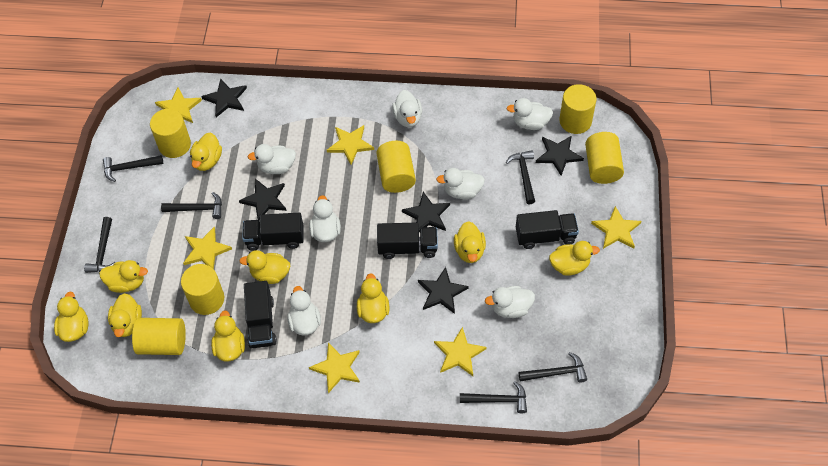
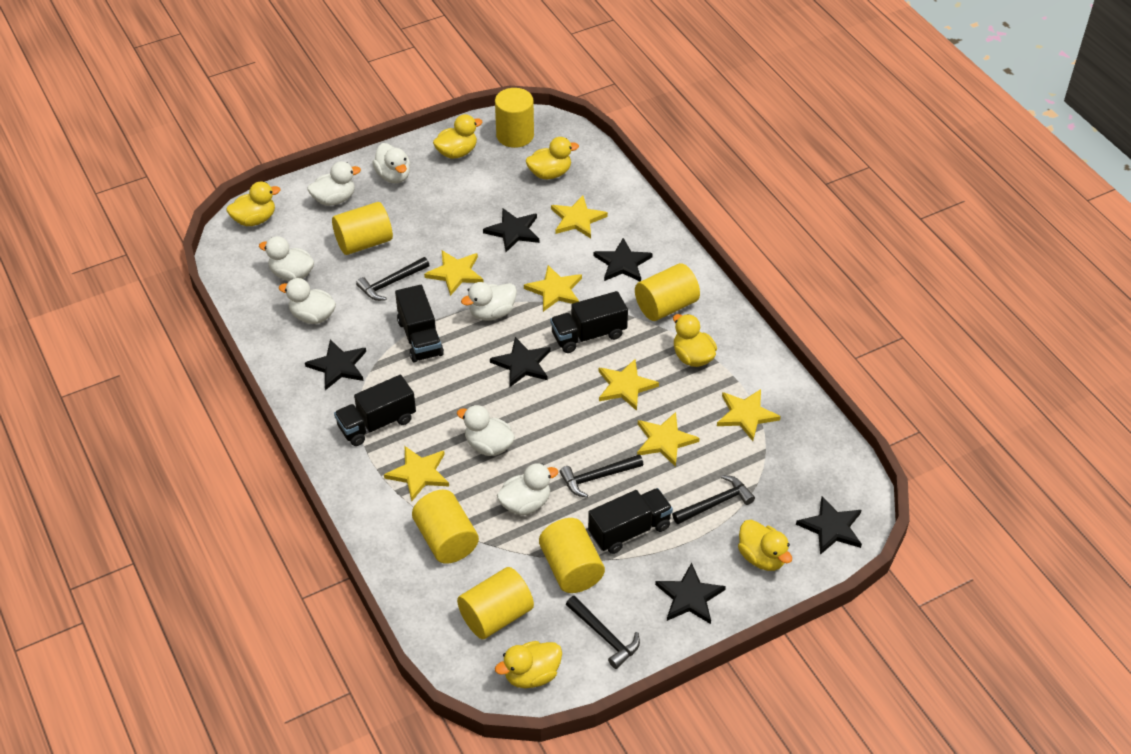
black hammer: 6 -> 4
black star: 5 -> 6
yellow duck: 9 -> 6
yellow star: 6 -> 7

